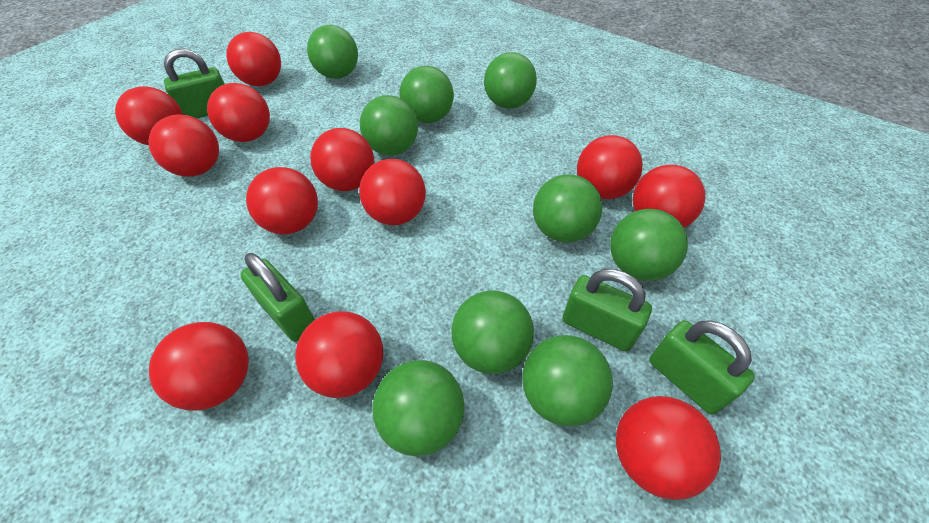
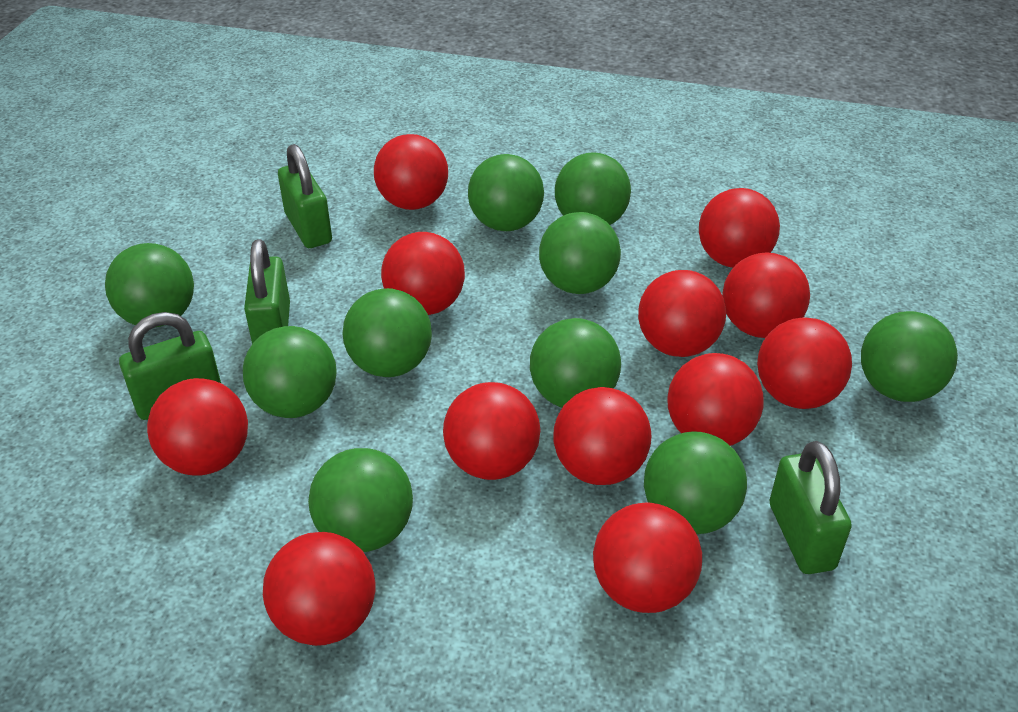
green ball: 9 -> 10

